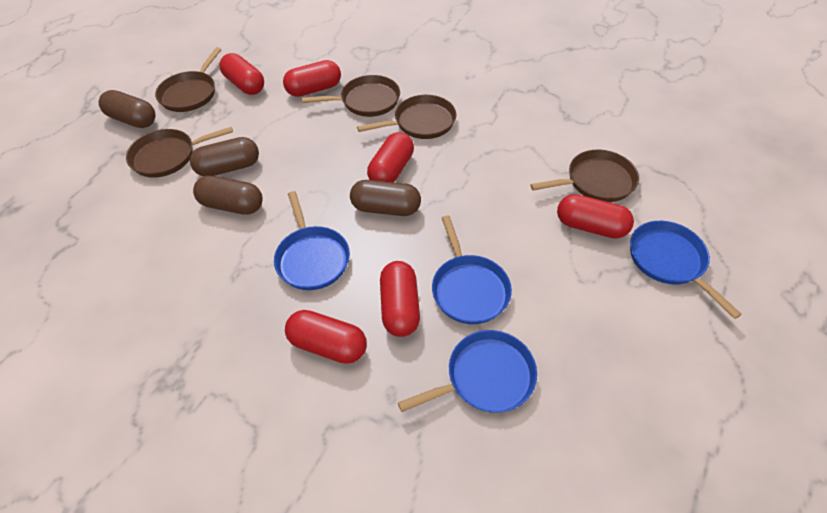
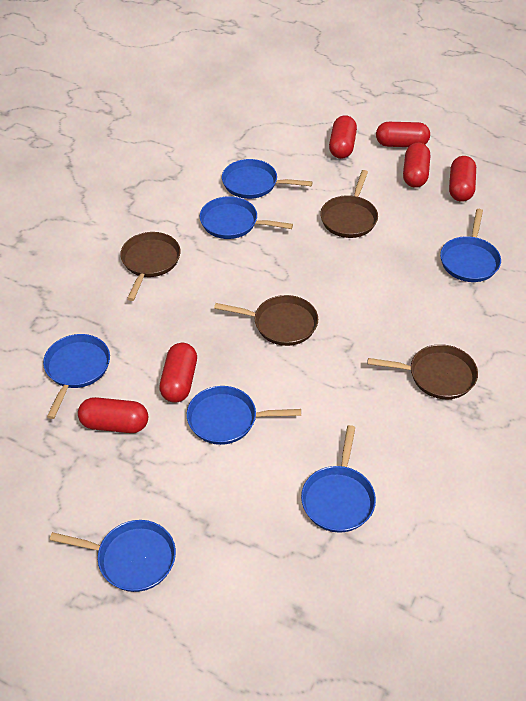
blue pan: 4 -> 7
brown capsule: 4 -> 0
brown pan: 5 -> 4

